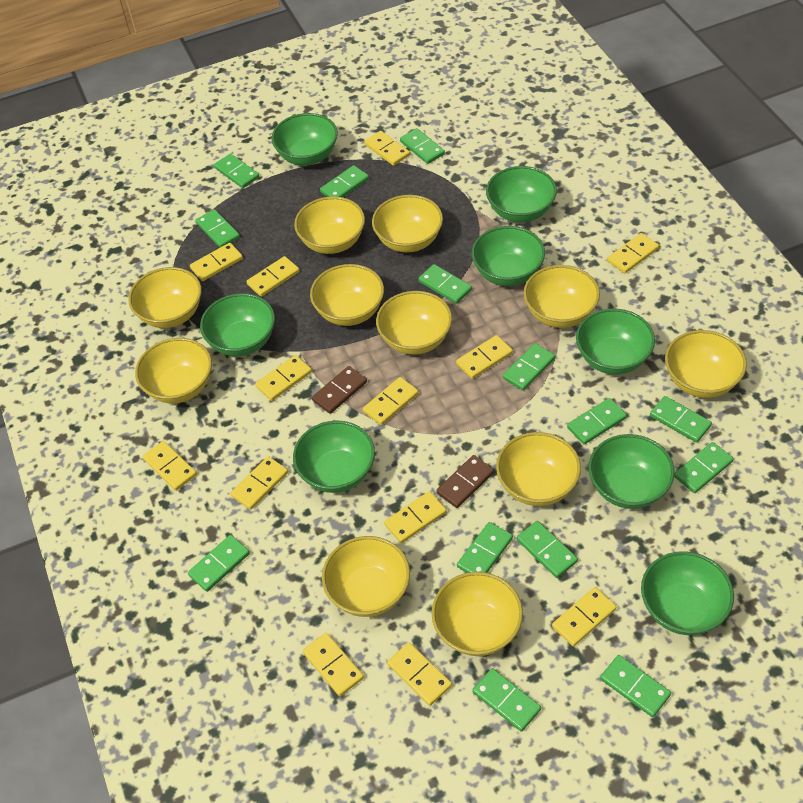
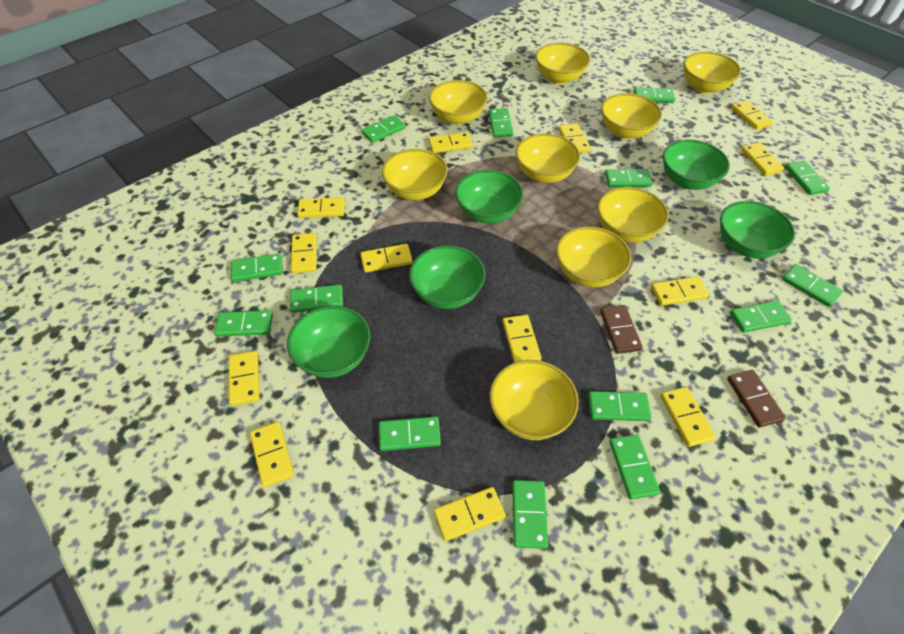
green bowl: 8 -> 5
yellow bowl: 11 -> 9

